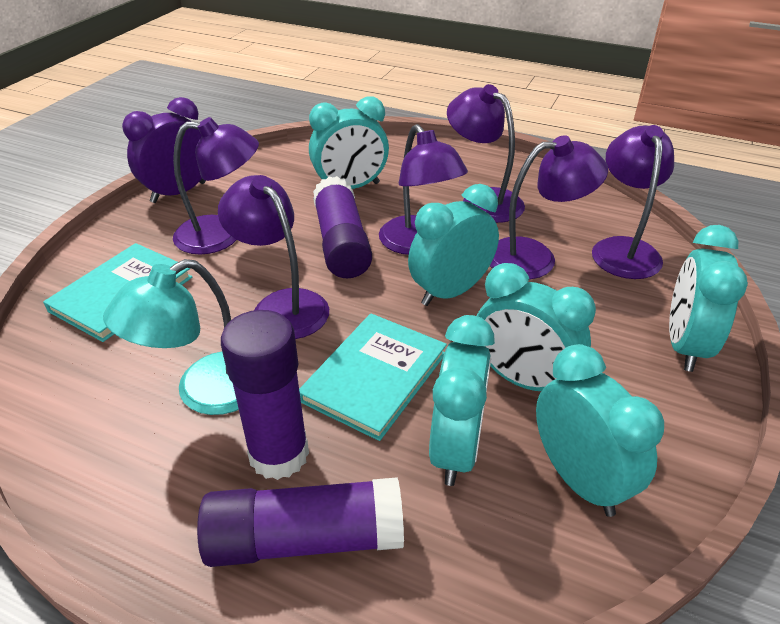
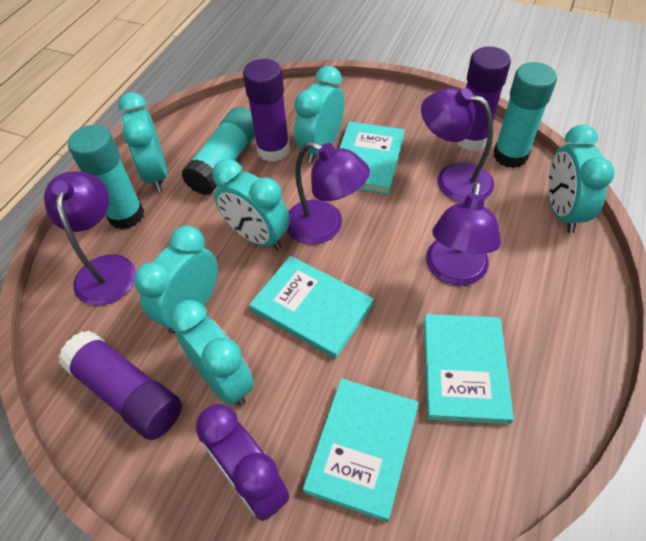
purple lamp: 6 -> 4
turquoise book: 2 -> 4
turquoise glue stick: 0 -> 3
turquoise lamp: 1 -> 0

